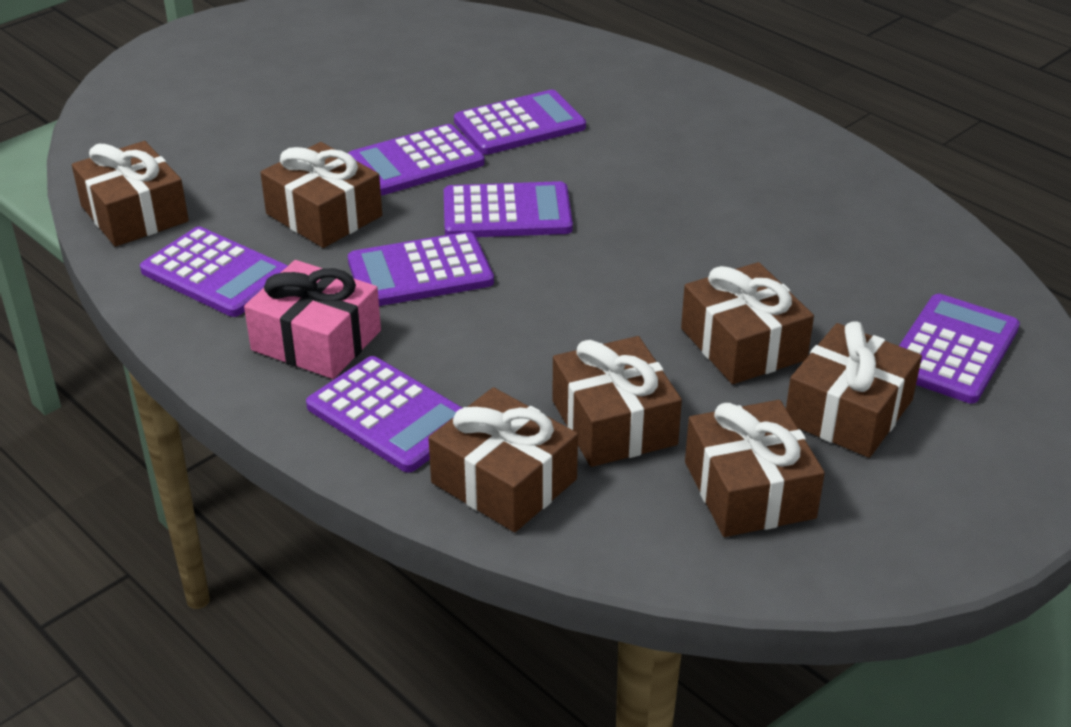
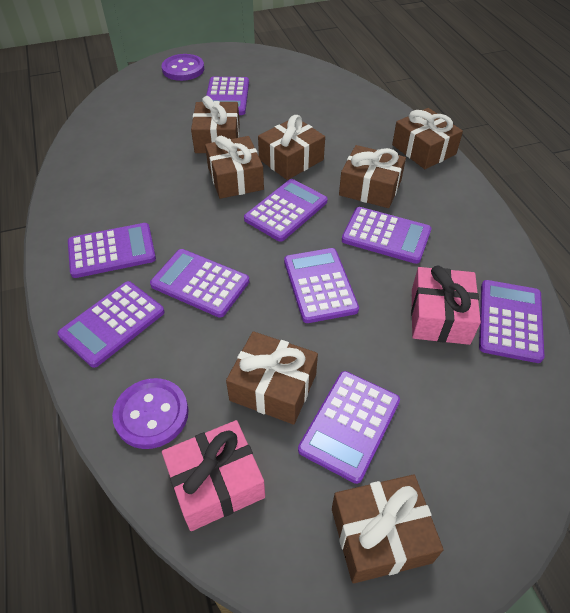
pink gift: 1 -> 2
purple button: 0 -> 2
purple calculator: 7 -> 9

